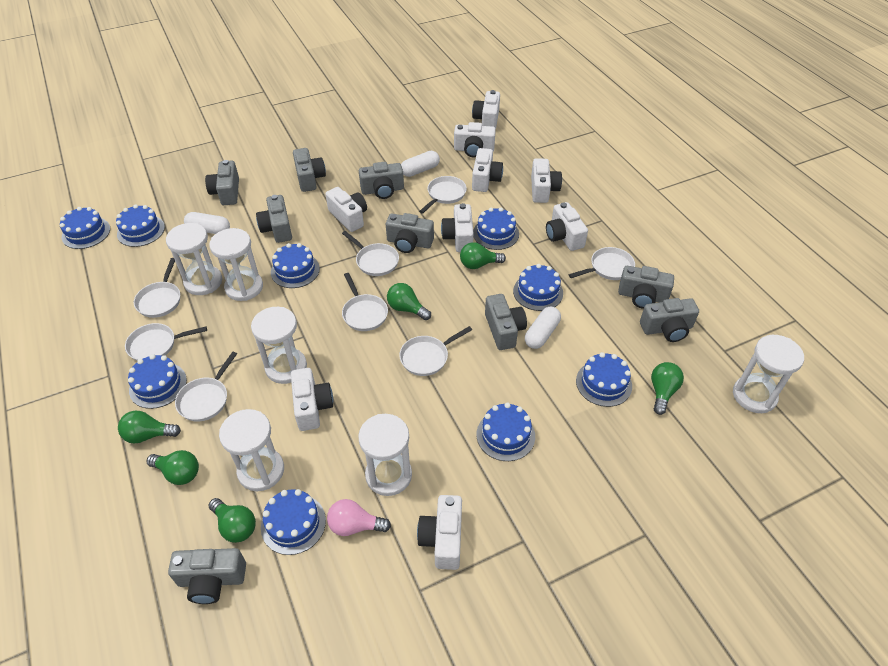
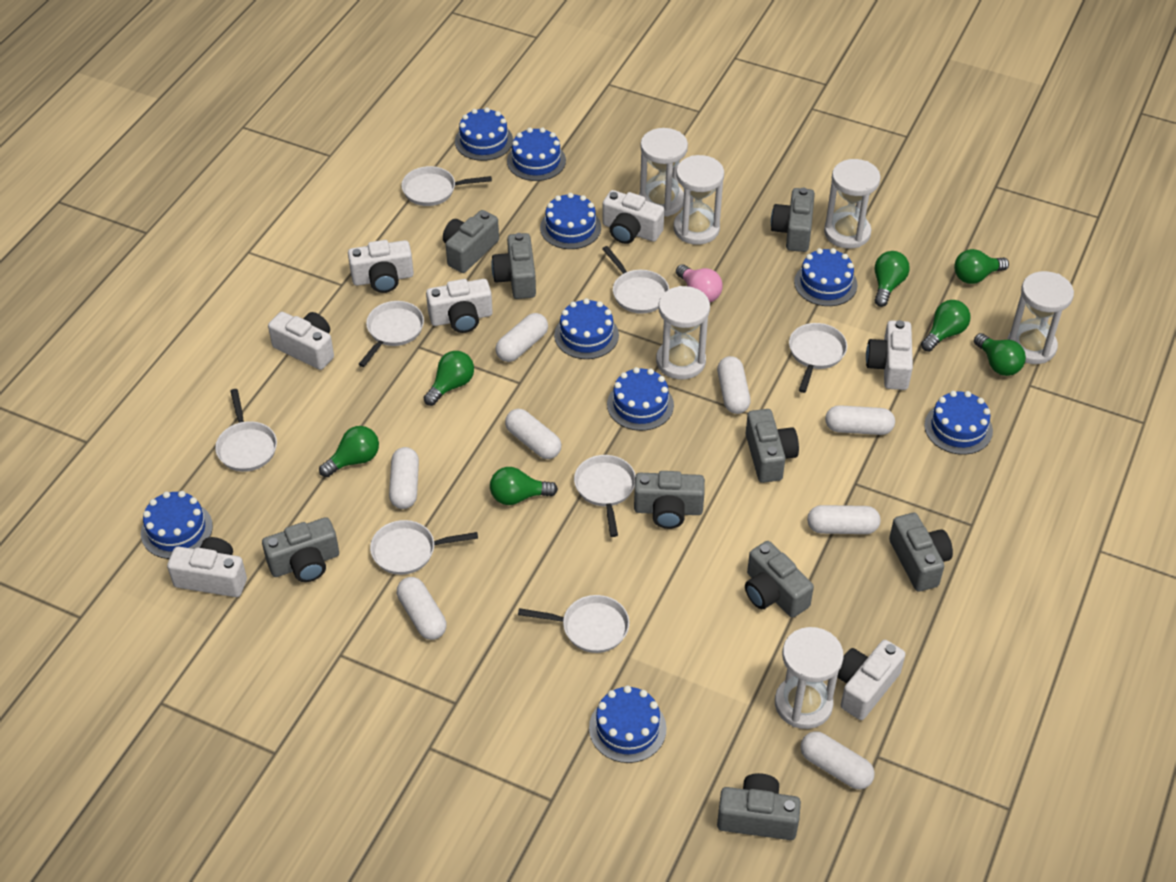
green light bulb: 6 -> 7
white camera: 9 -> 7
white capsule: 3 -> 8

